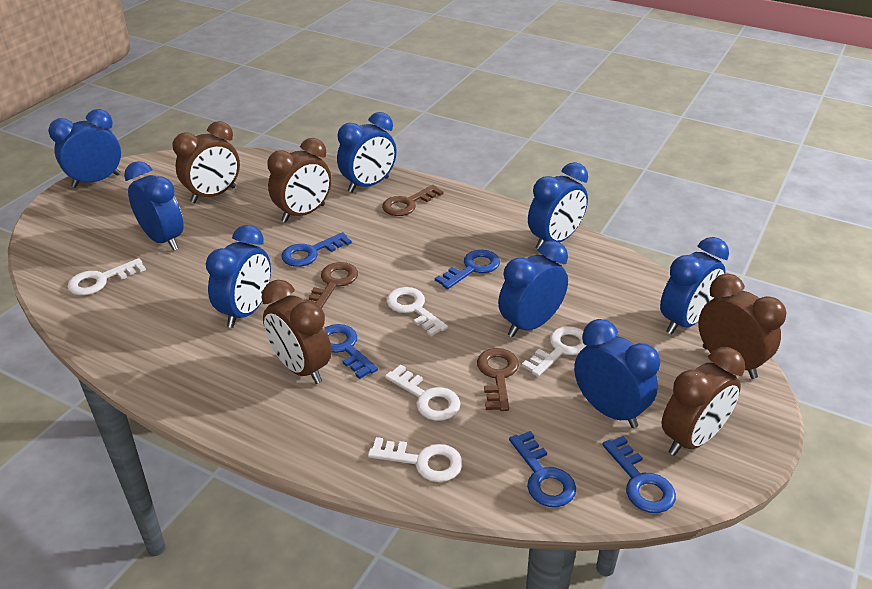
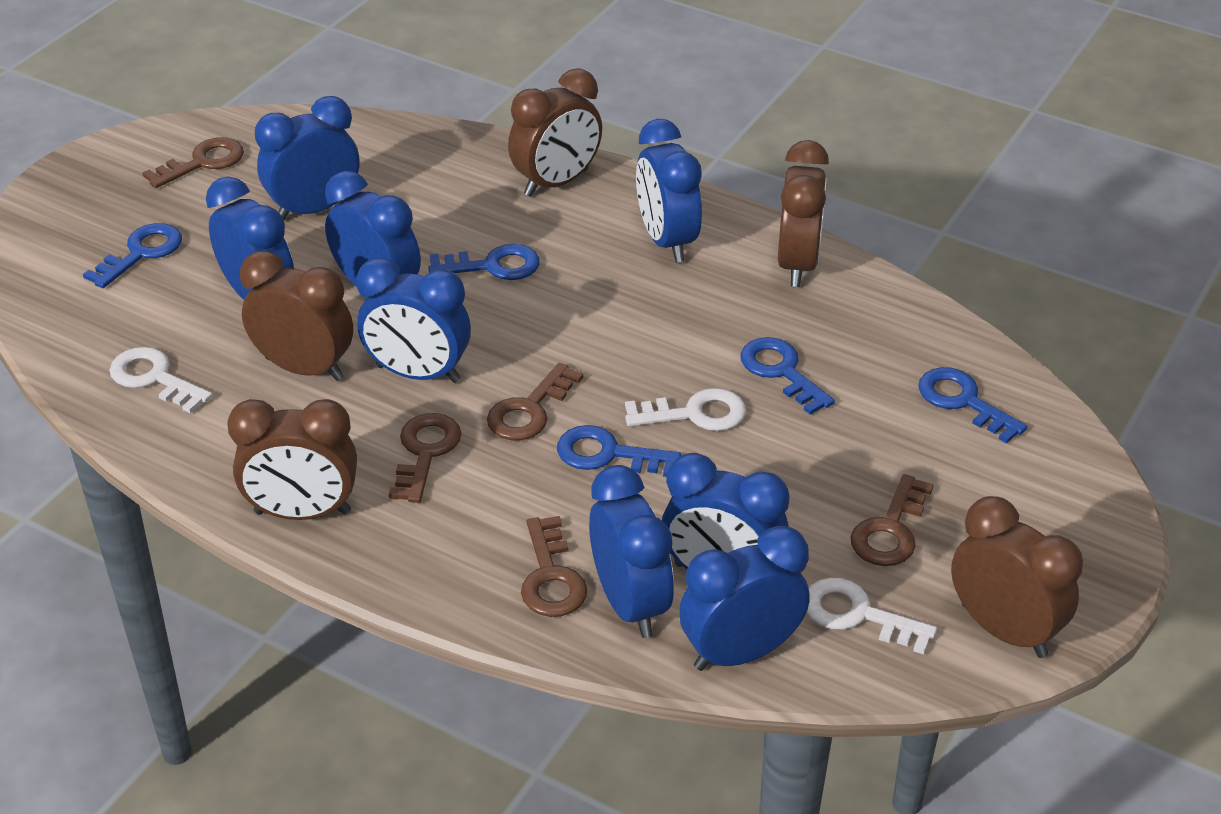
brown key: 3 -> 5
white key: 5 -> 3

